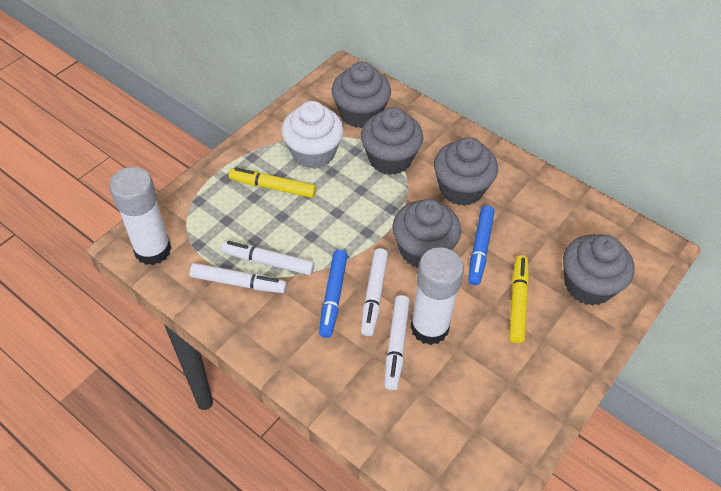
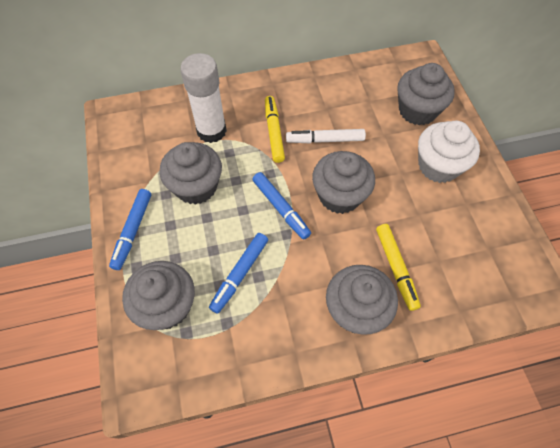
blue marker: 2 -> 3
white glue stick: 2 -> 1
white marker: 4 -> 1

